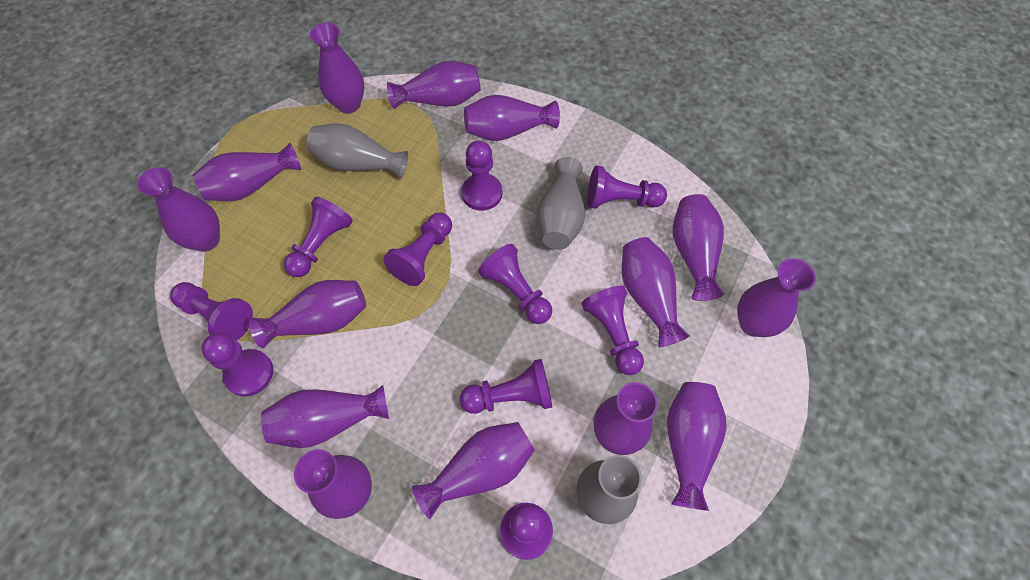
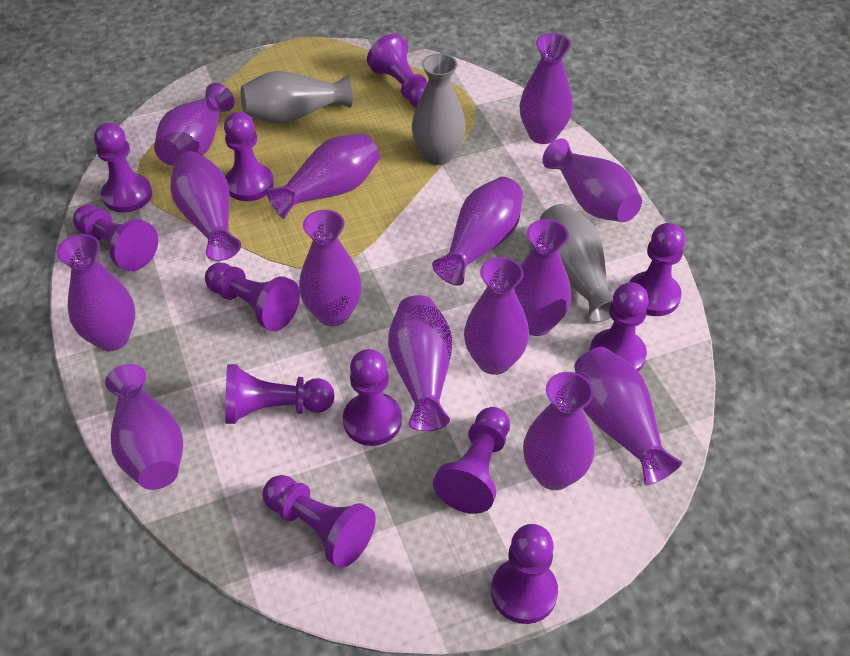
purple pawn: 10 -> 12

